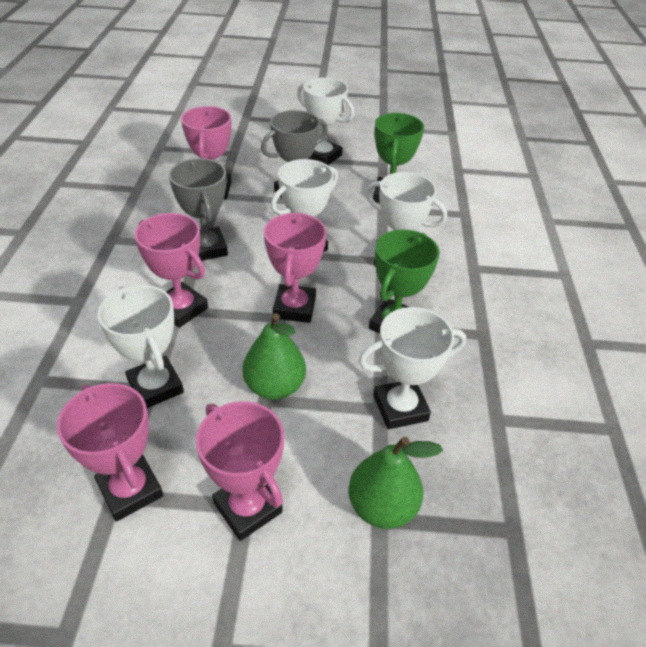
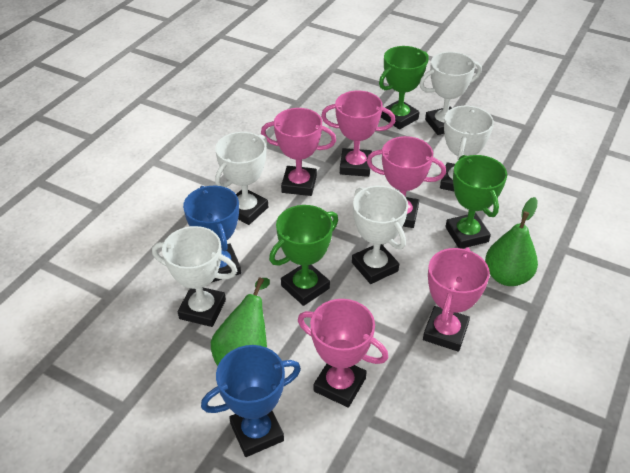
blue trophy: 0 -> 2
green trophy: 2 -> 3
grey trophy: 2 -> 0

